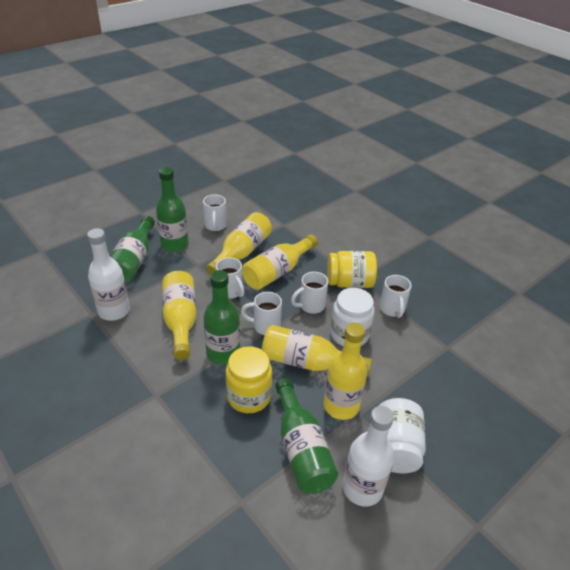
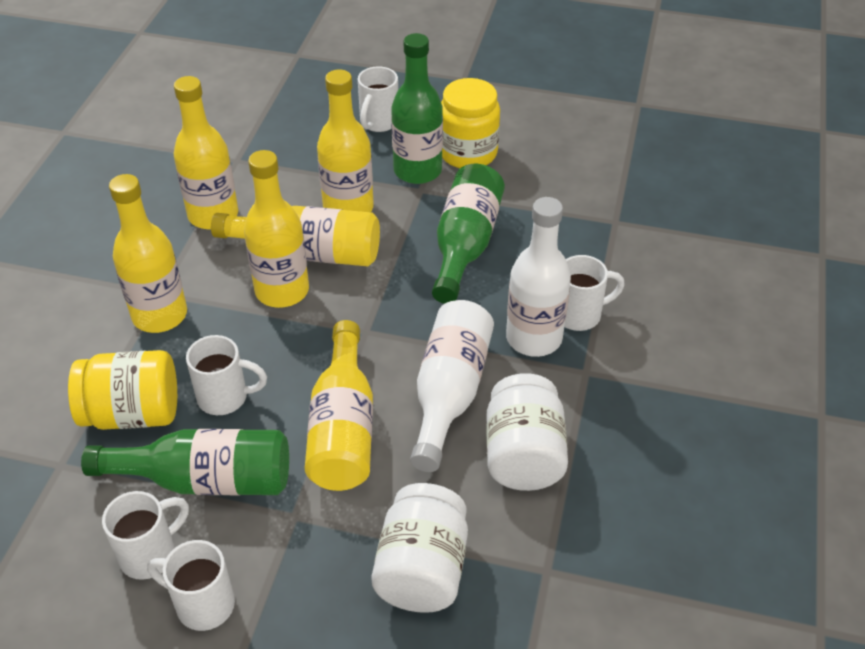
green bottle: 4 -> 3
yellow bottle: 5 -> 6

